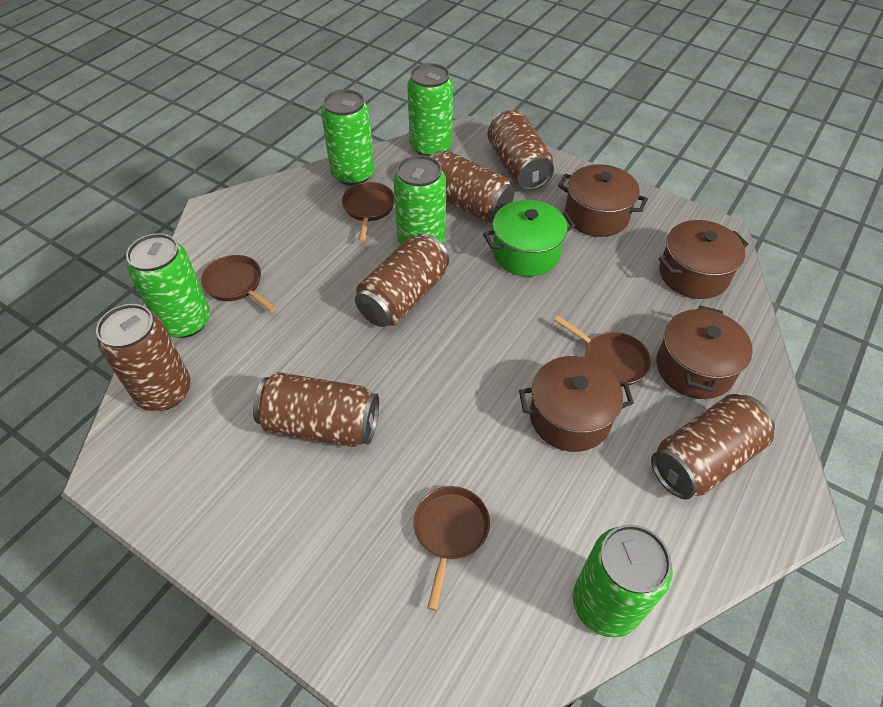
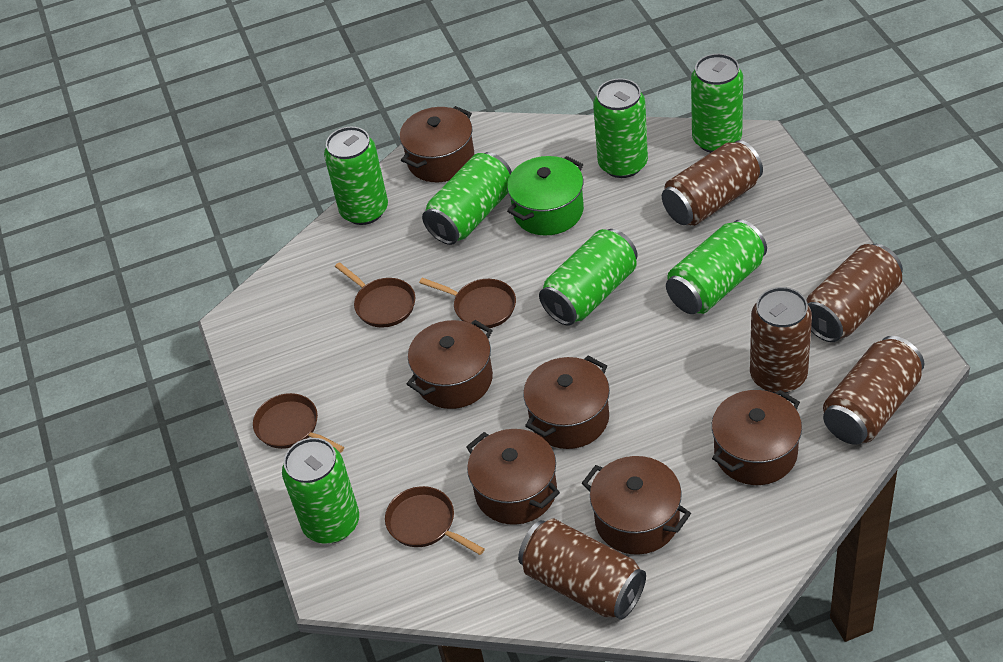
brown can: 6 -> 5
brown pot: 4 -> 6
green can: 5 -> 7

